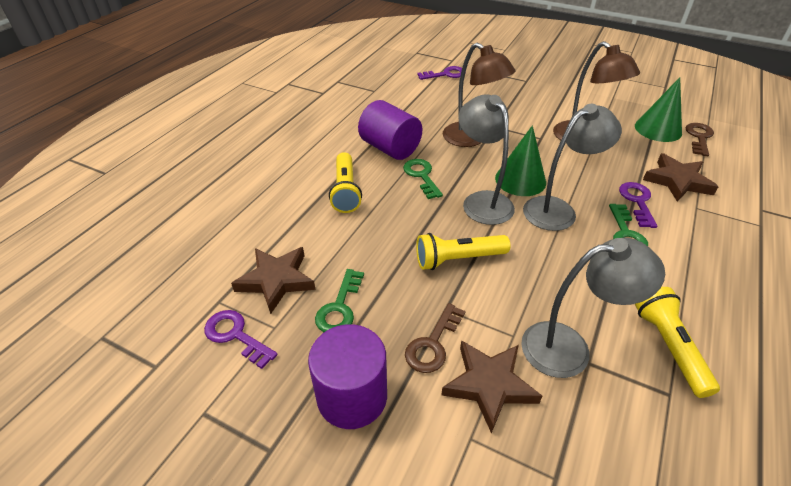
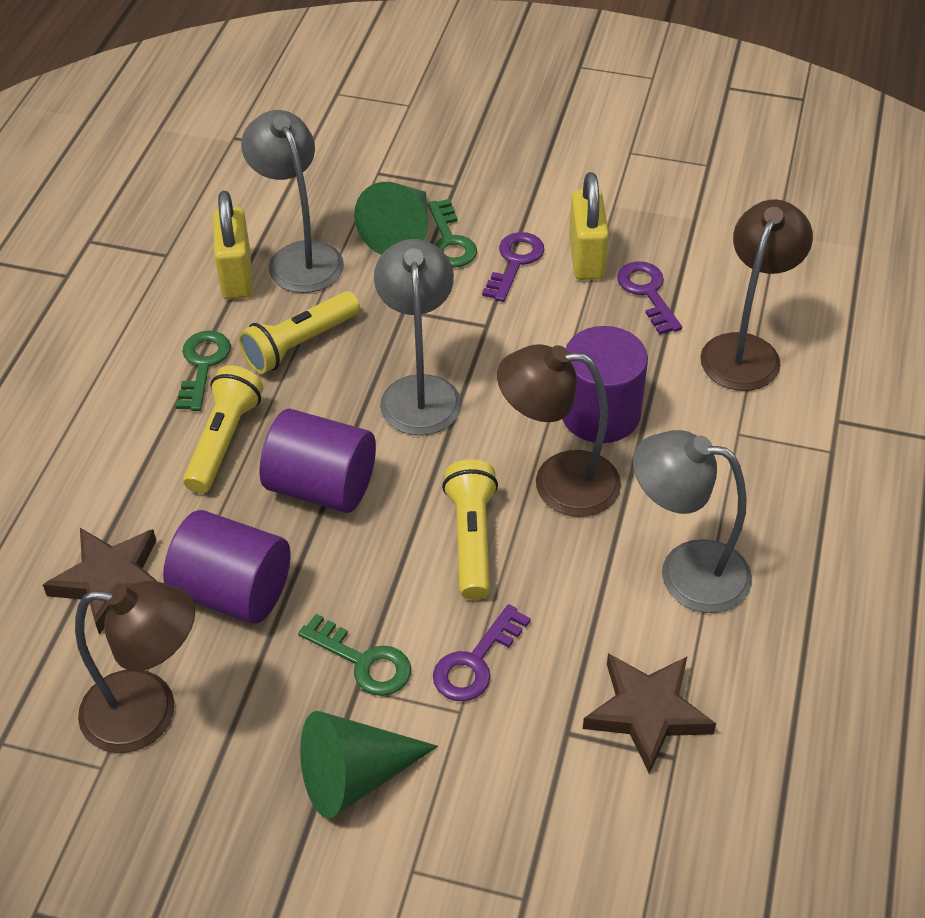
brown key: 2 -> 0
brown lamp: 2 -> 3
brown star: 3 -> 2
purple cylinder: 2 -> 3
yellow padlock: 0 -> 2

